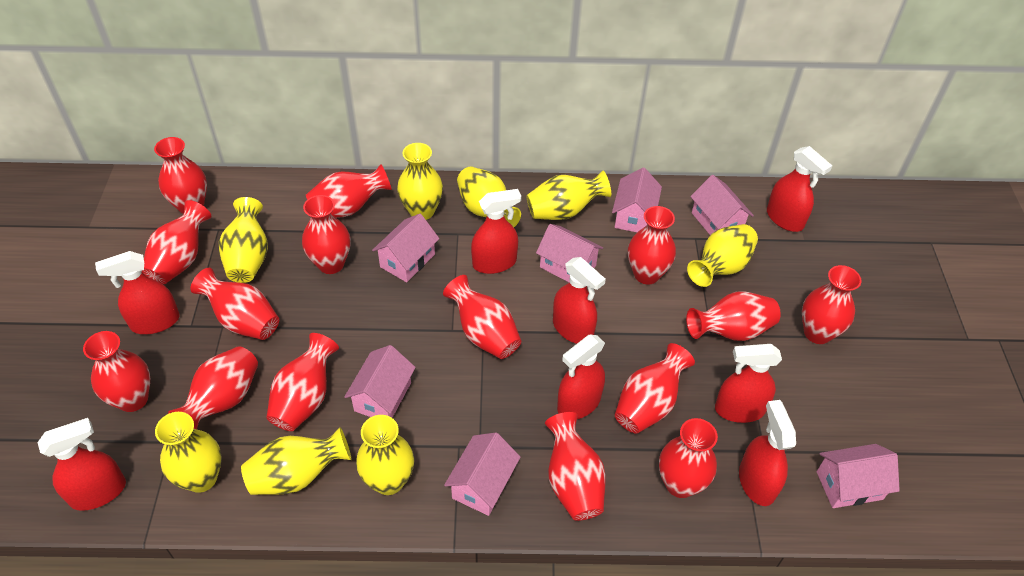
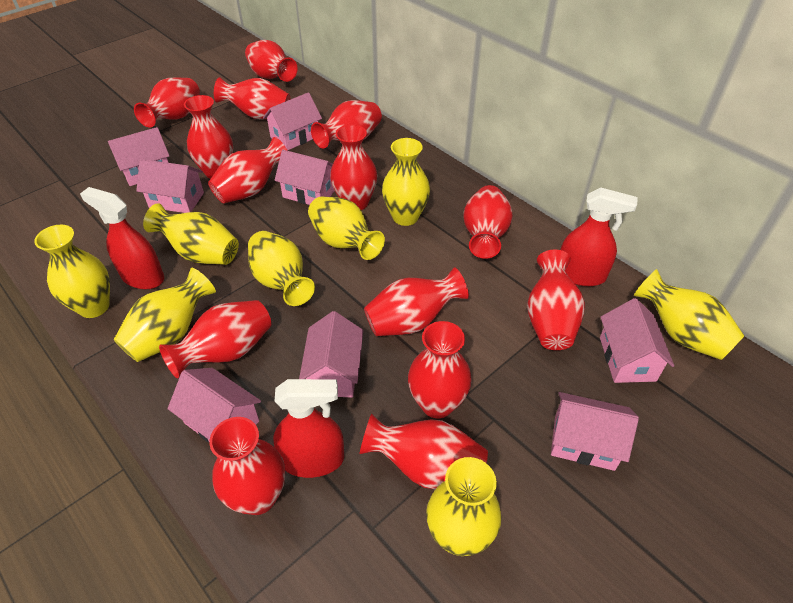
pink house: 7 -> 8
red spray bottle: 8 -> 3
red vase: 15 -> 14

